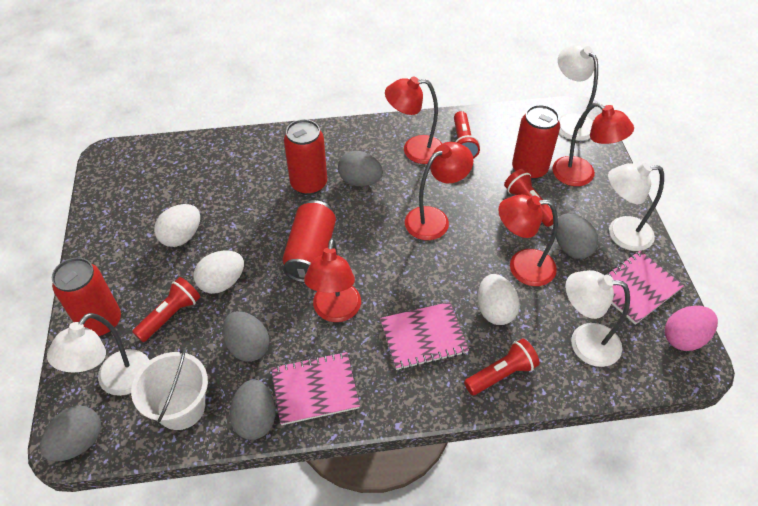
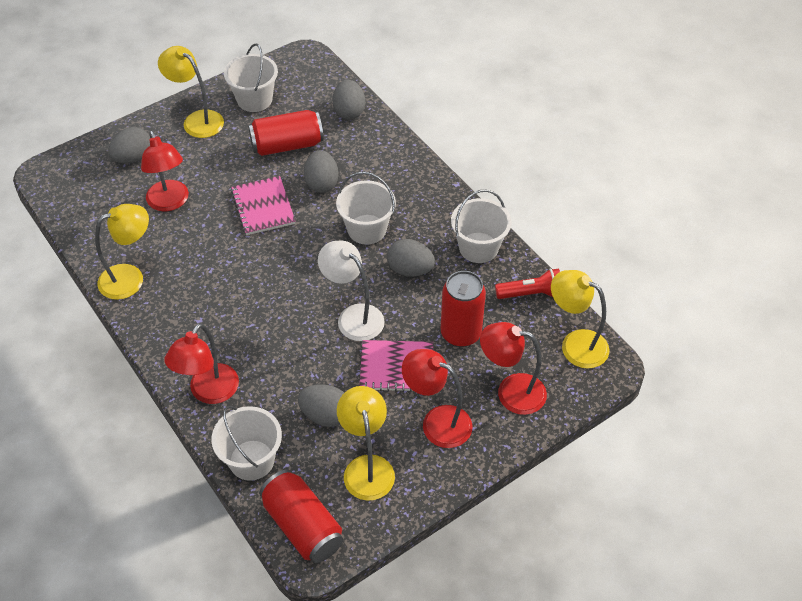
pink egg: 1 -> 0
pink notebook: 3 -> 2
red can: 4 -> 3
red flashlight: 4 -> 1
red lamp: 5 -> 4
white bucket: 1 -> 4
white egg: 3 -> 0
white lamp: 4 -> 1
yellow lamp: 0 -> 4

